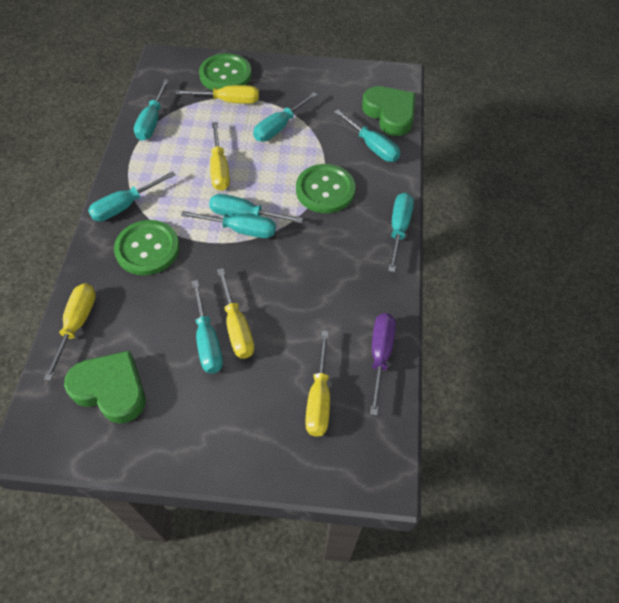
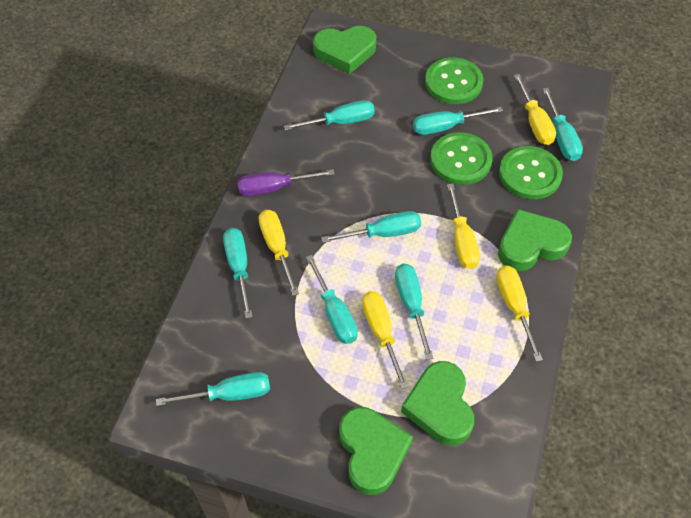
green heart: 2 -> 4

